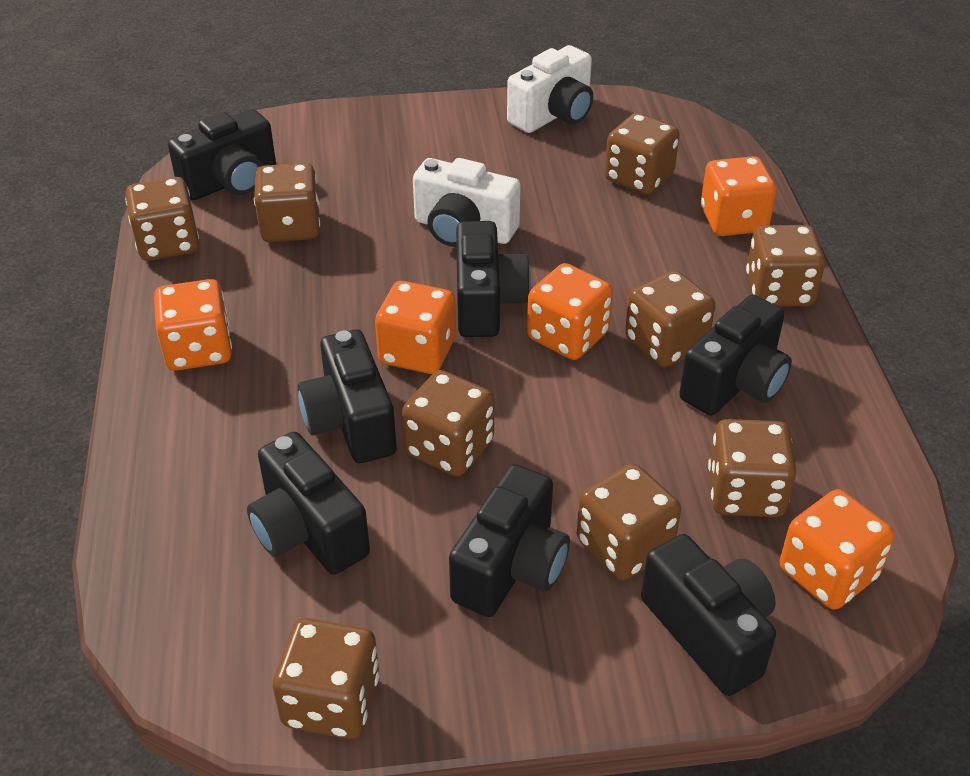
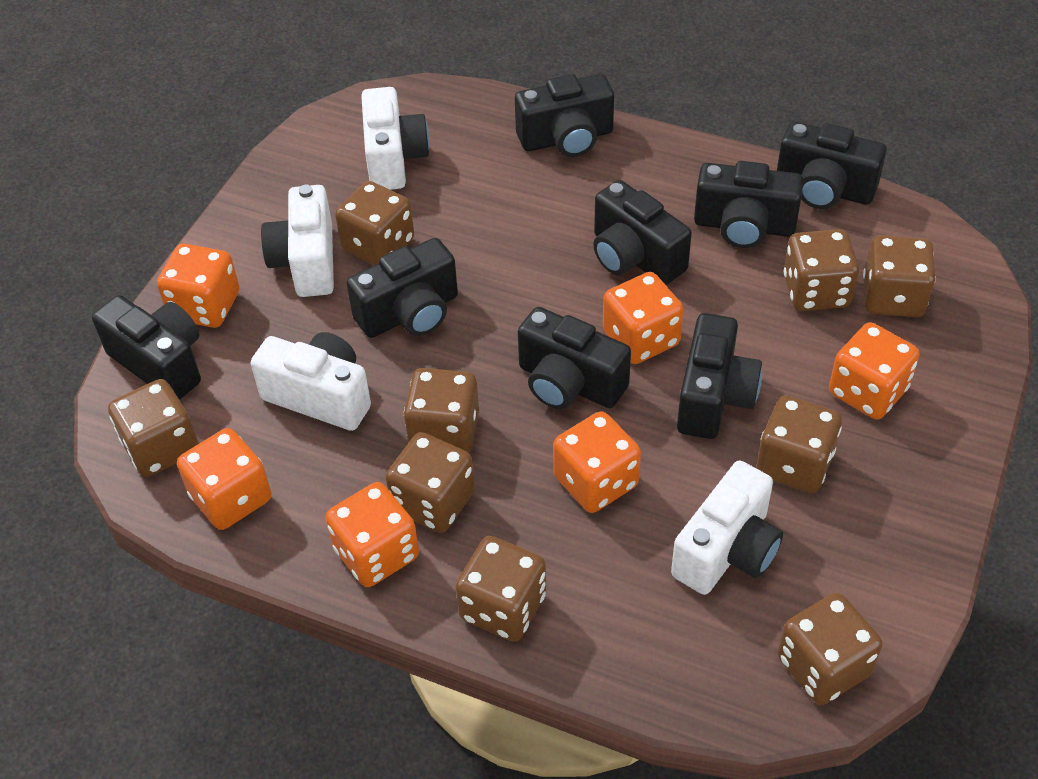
black camera: 7 -> 8
orange dice: 5 -> 6
white camera: 2 -> 4

